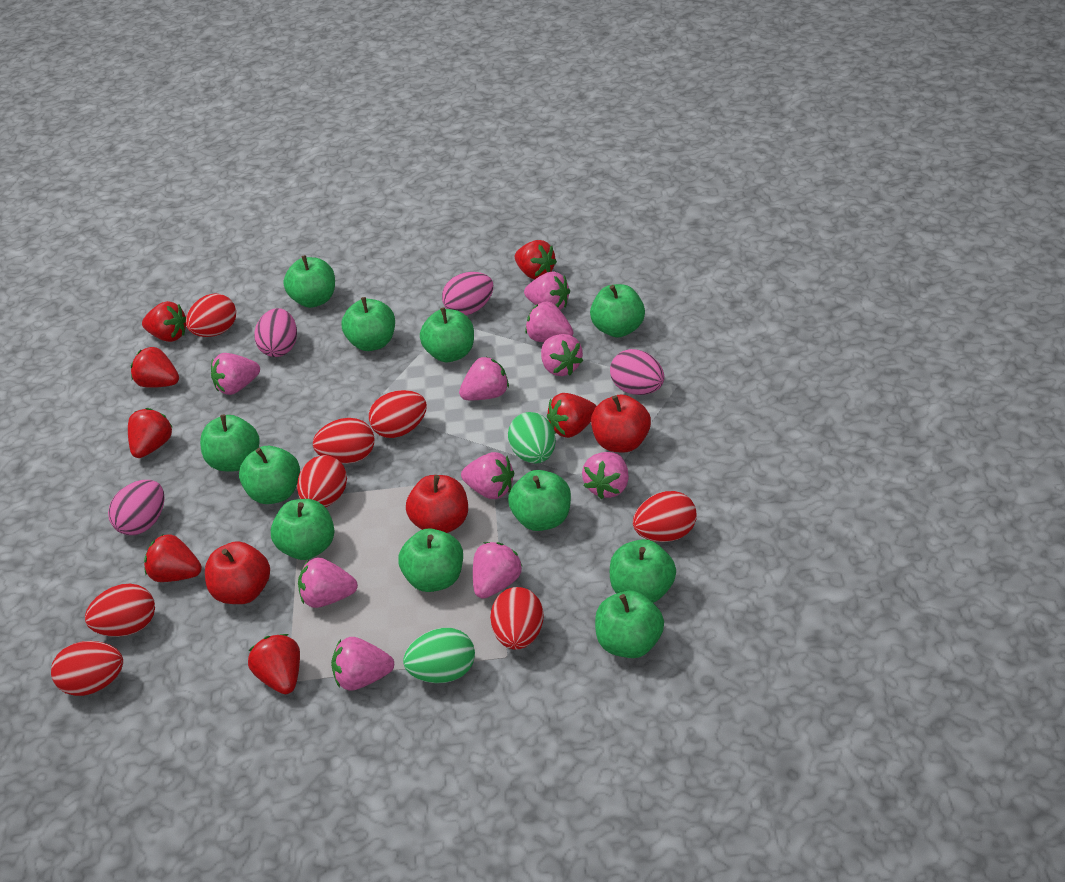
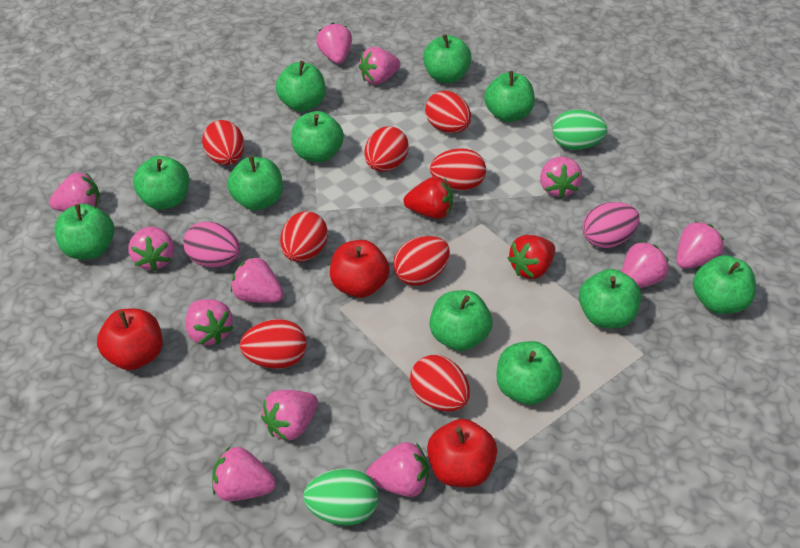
pink egg: 4 -> 2
pink strawberry: 10 -> 12
red strawberry: 7 -> 2

